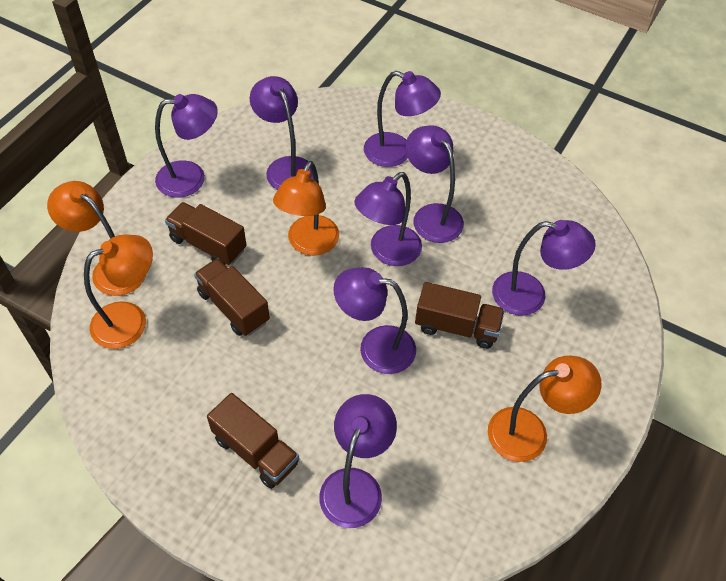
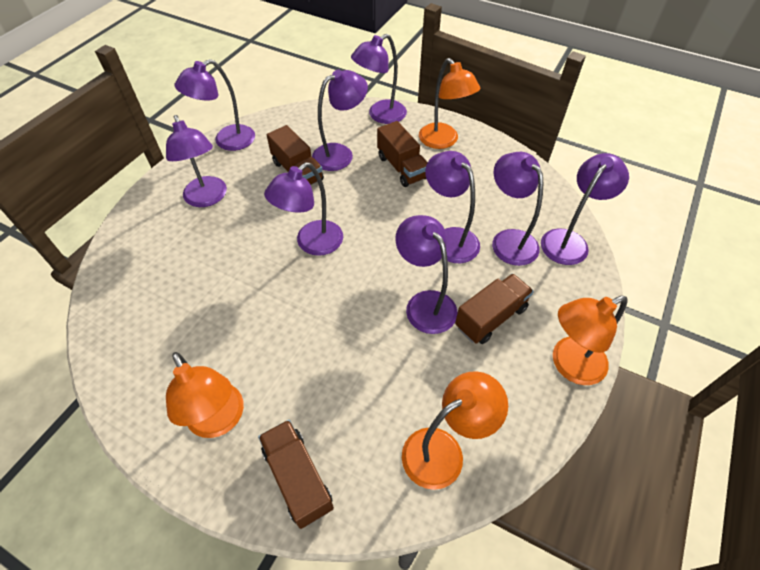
purple lamp: 8 -> 9

